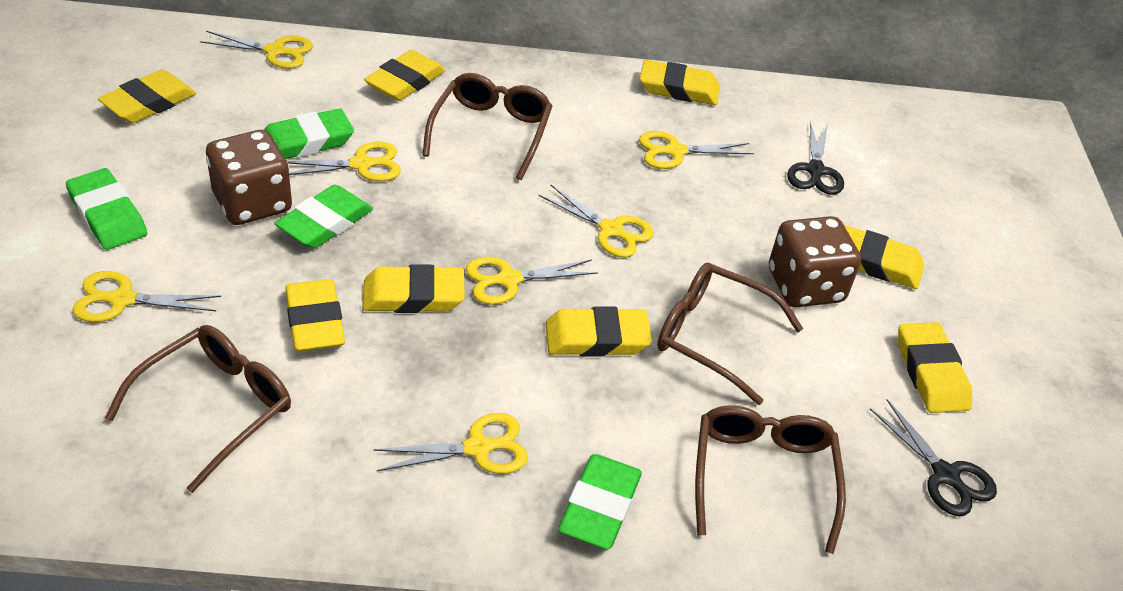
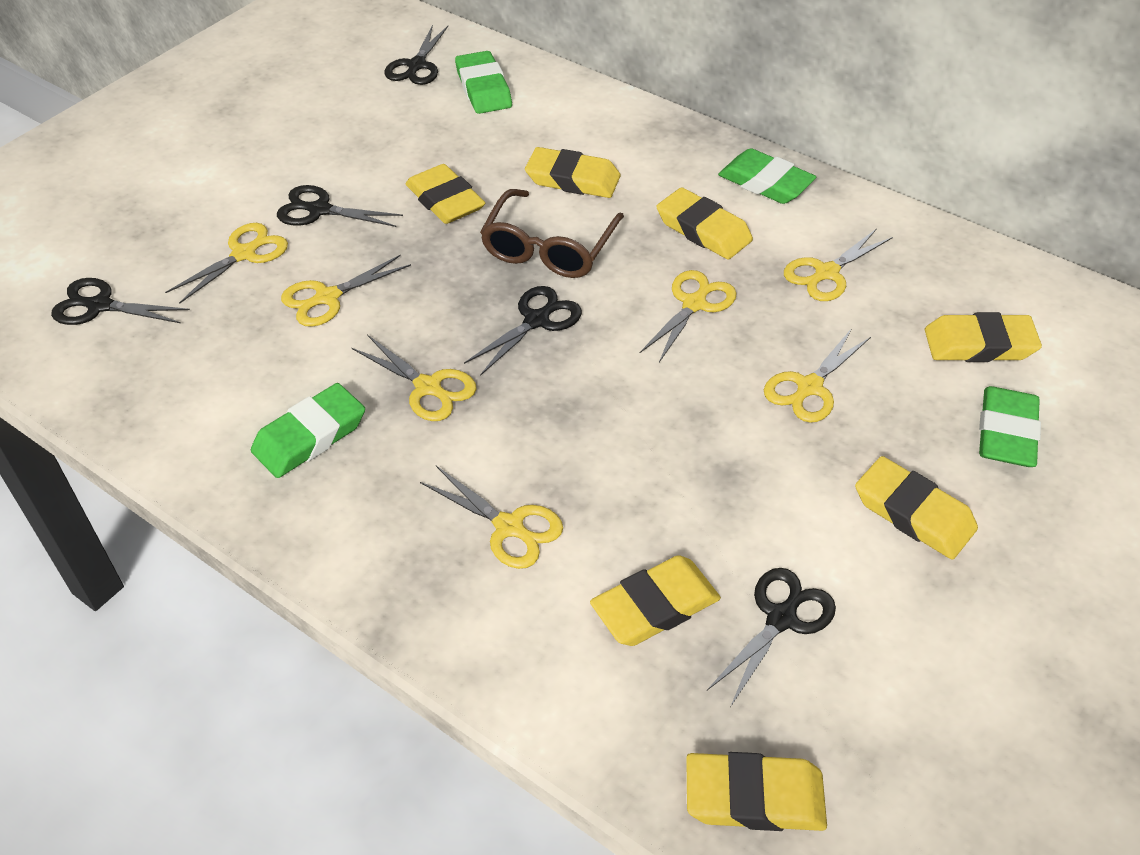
black scissors: 2 -> 5
brown dice: 2 -> 0
brown glasses: 4 -> 1
yellow eraser: 8 -> 7

